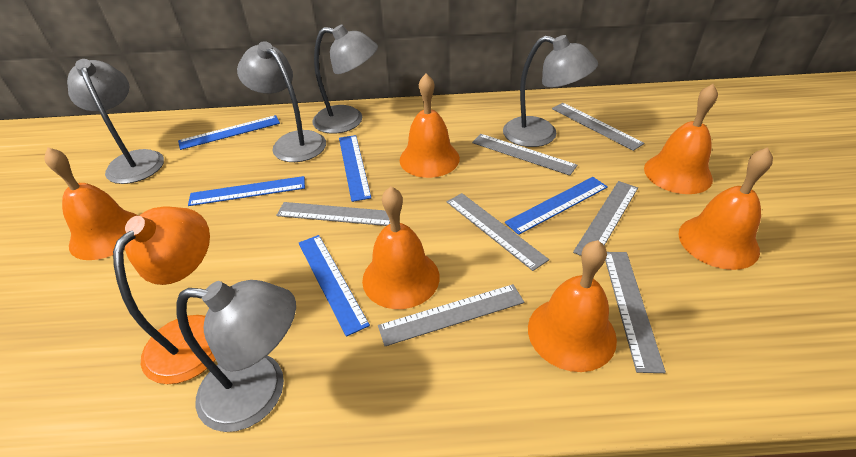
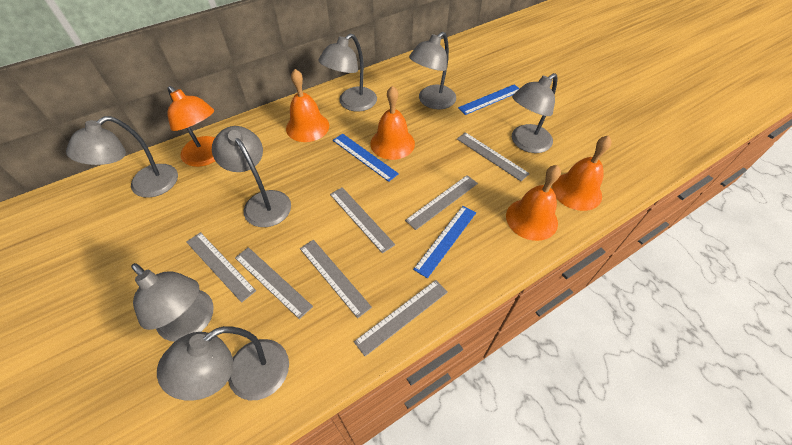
blue ruler: 5 -> 3
grey lamp: 5 -> 7
orange bell: 6 -> 4

